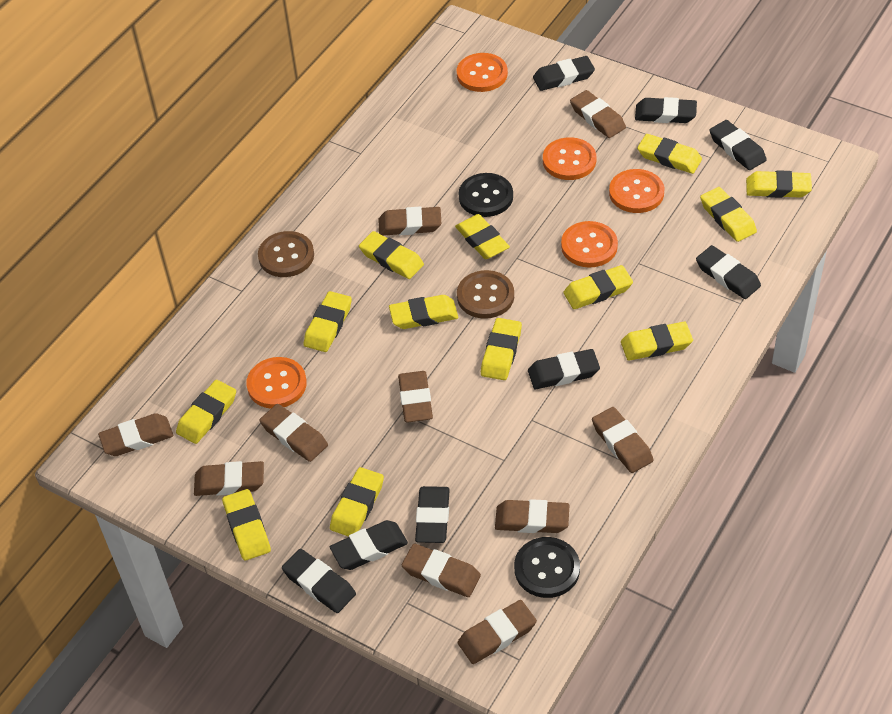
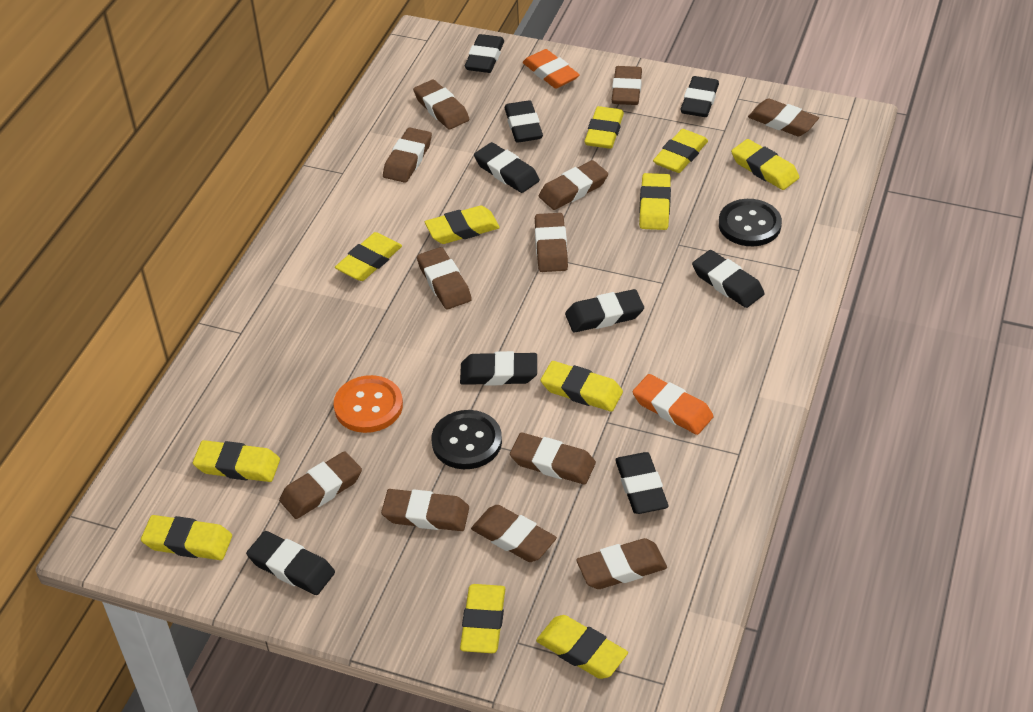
black eraser: 8 -> 9
brown button: 2 -> 0
brown eraser: 10 -> 12
orange button: 5 -> 1
orange eraser: 0 -> 2
yellow eraser: 13 -> 11

